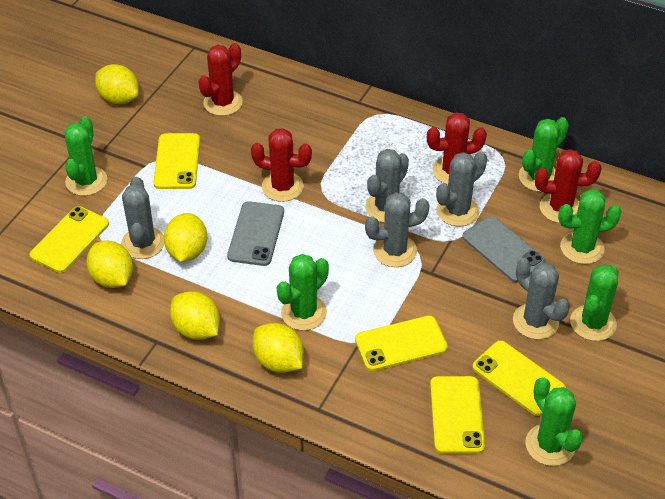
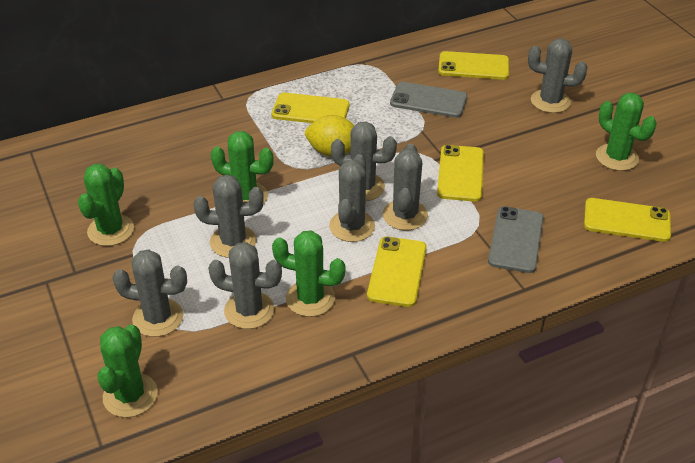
green cactus: 6 -> 5
grey cactus: 5 -> 7
red cactus: 4 -> 0
yellow lemon: 5 -> 1

